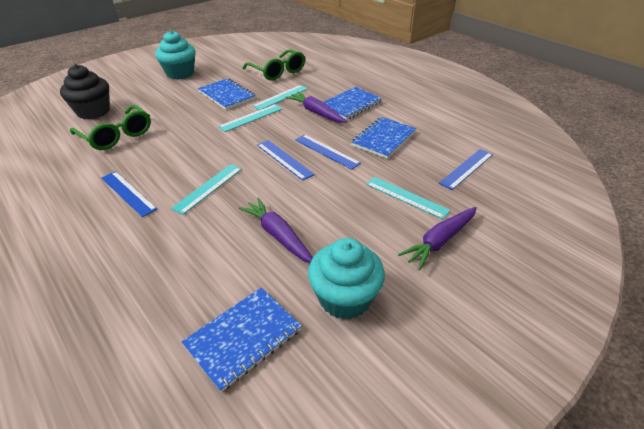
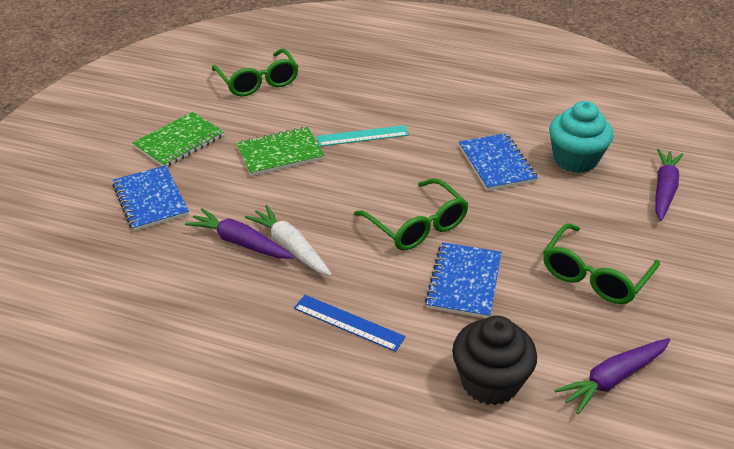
blue notebook: 4 -> 3
blue ruler: 4 -> 1
green glasses: 2 -> 3
green notebook: 0 -> 2
turquoise cupcake: 2 -> 1
turquoise ruler: 4 -> 1
white carrot: 0 -> 1

